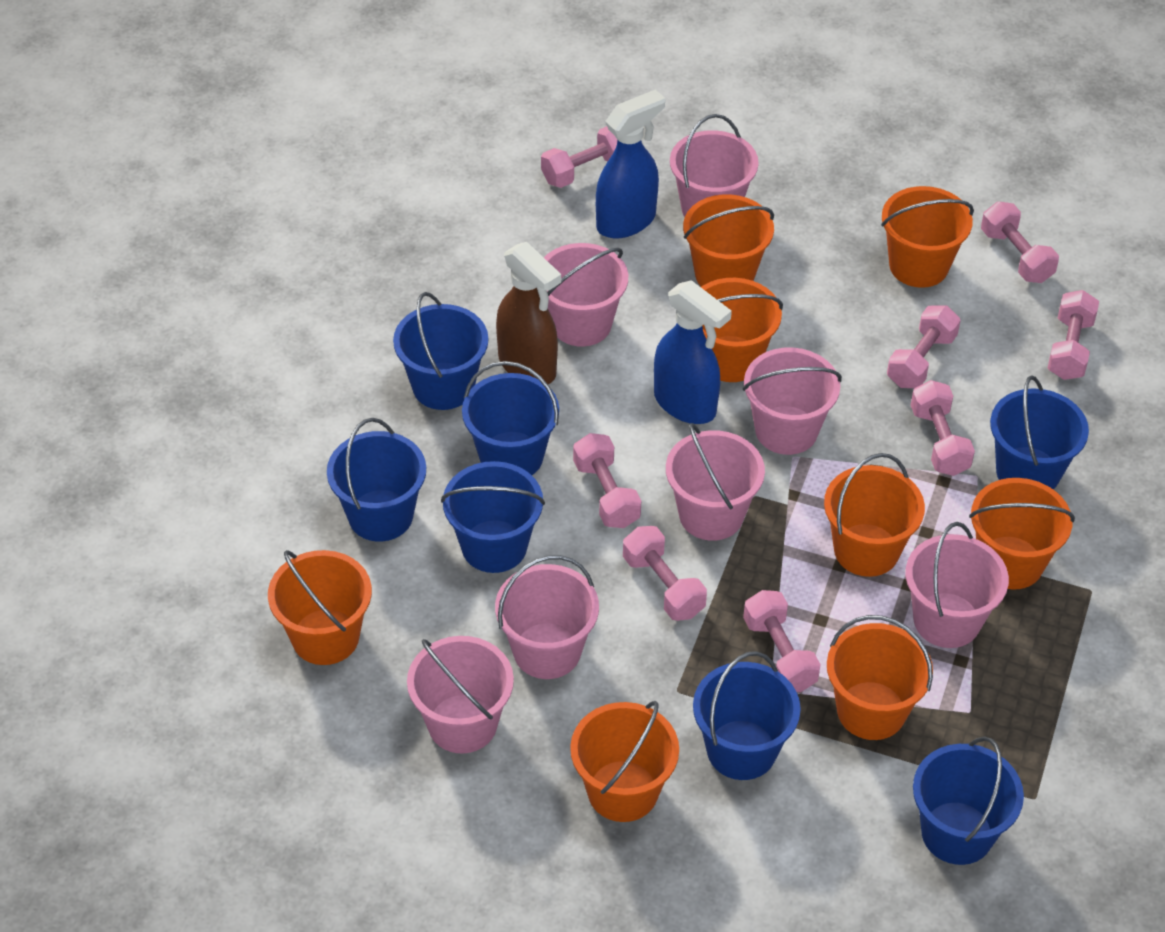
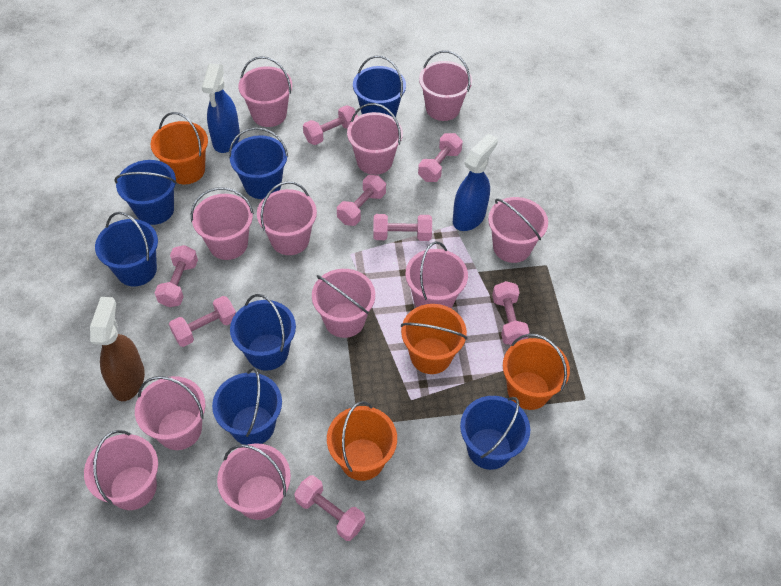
orange bucket: 8 -> 4
pink bucket: 7 -> 11

